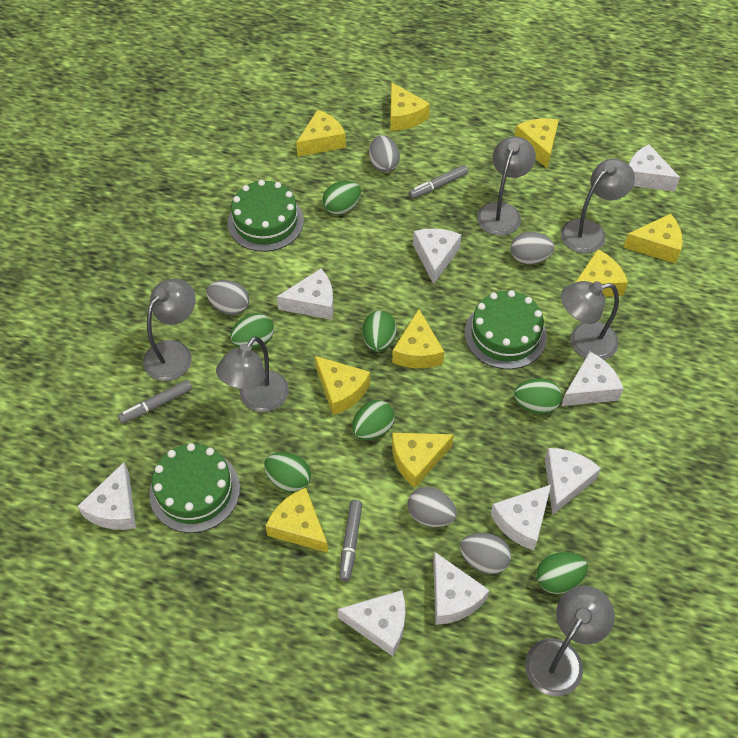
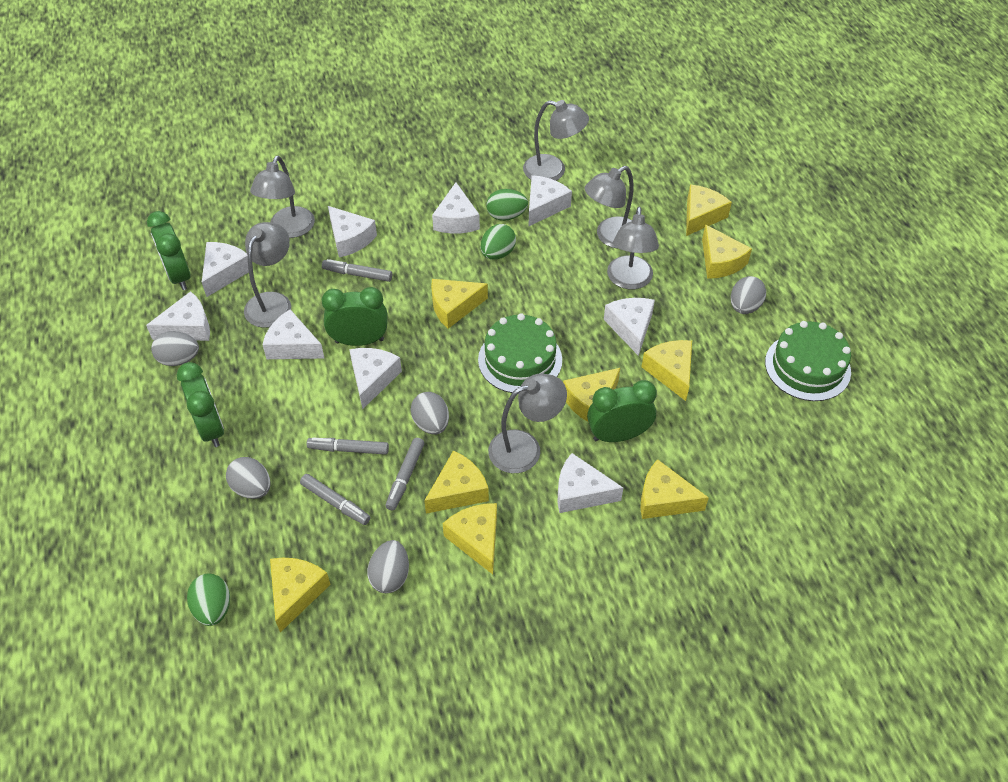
green cake: 3 -> 2
green clock: 0 -> 4
green egg: 7 -> 3
grey marker: 3 -> 4

